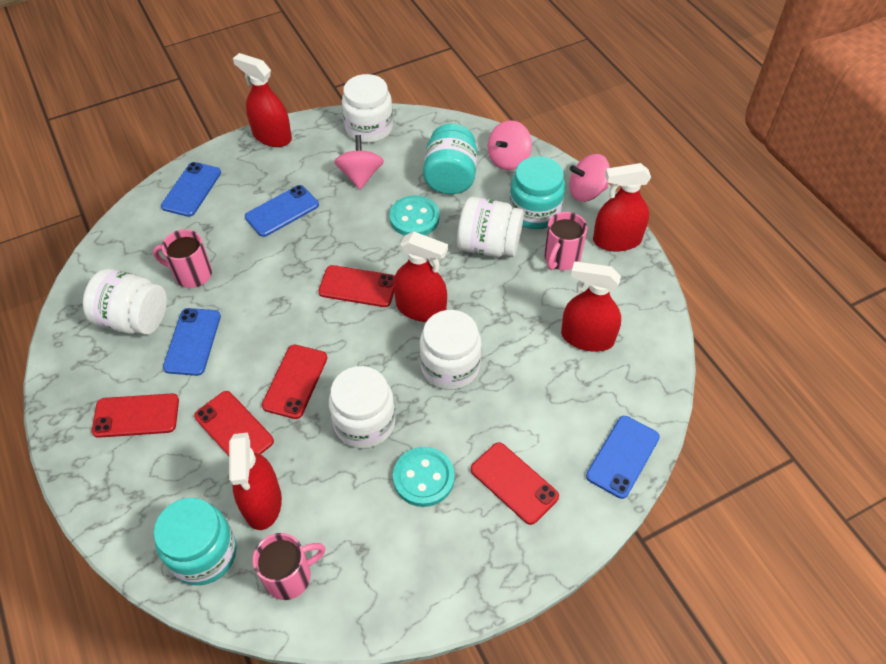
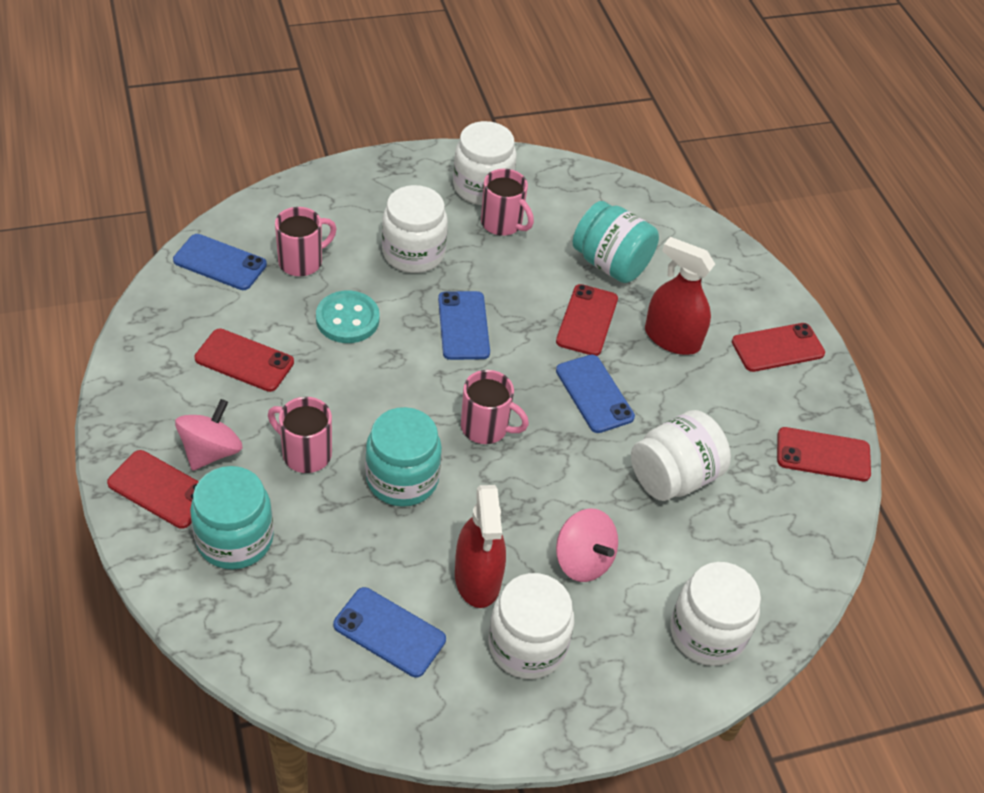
pink mug: 3 -> 4
pink spinning top: 3 -> 2
red spray bottle: 5 -> 2
turquoise button: 2 -> 1

